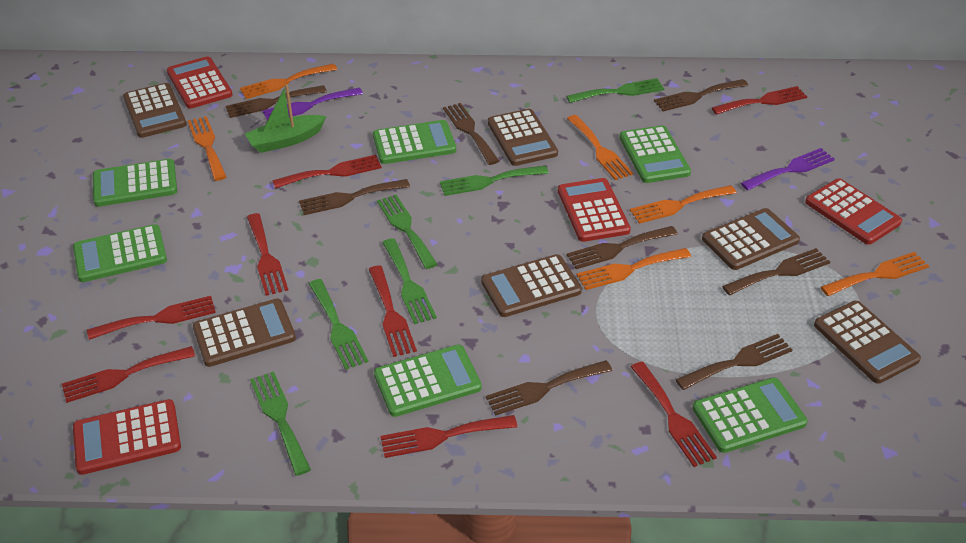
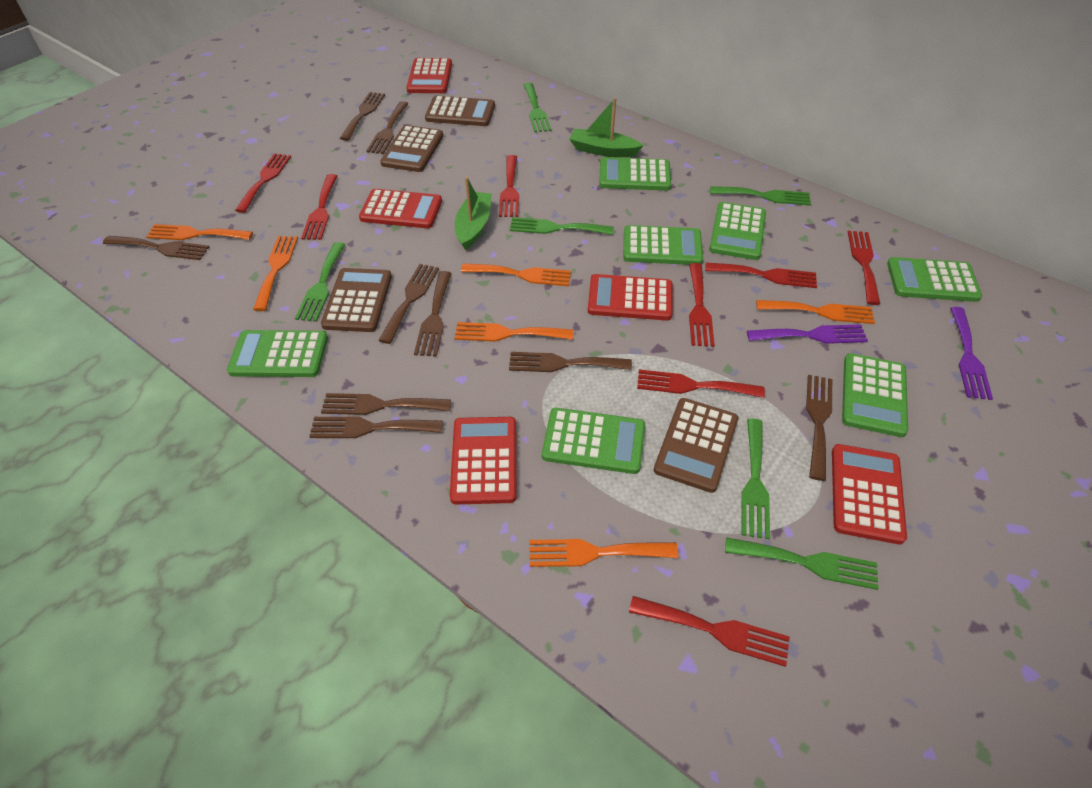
brown calculator: 6 -> 4
brown fork: 8 -> 9
green boat: 1 -> 2
green calculator: 6 -> 7
red calculator: 4 -> 5

